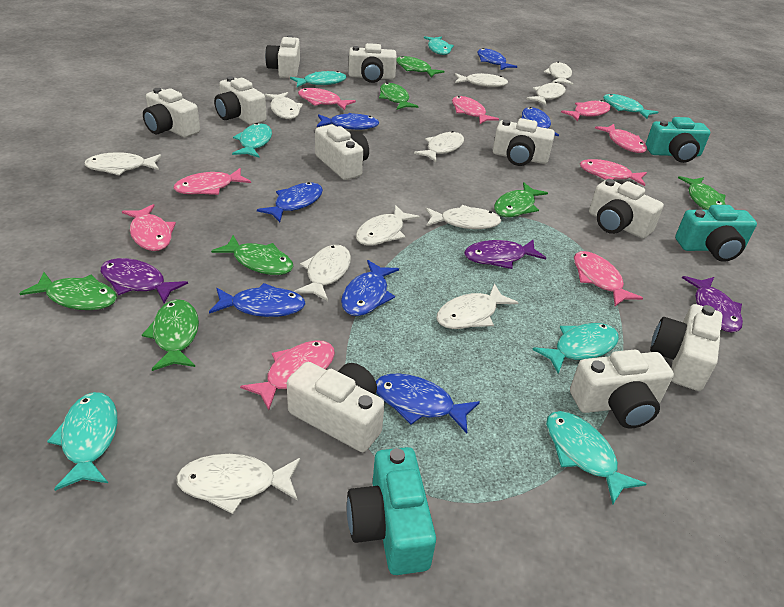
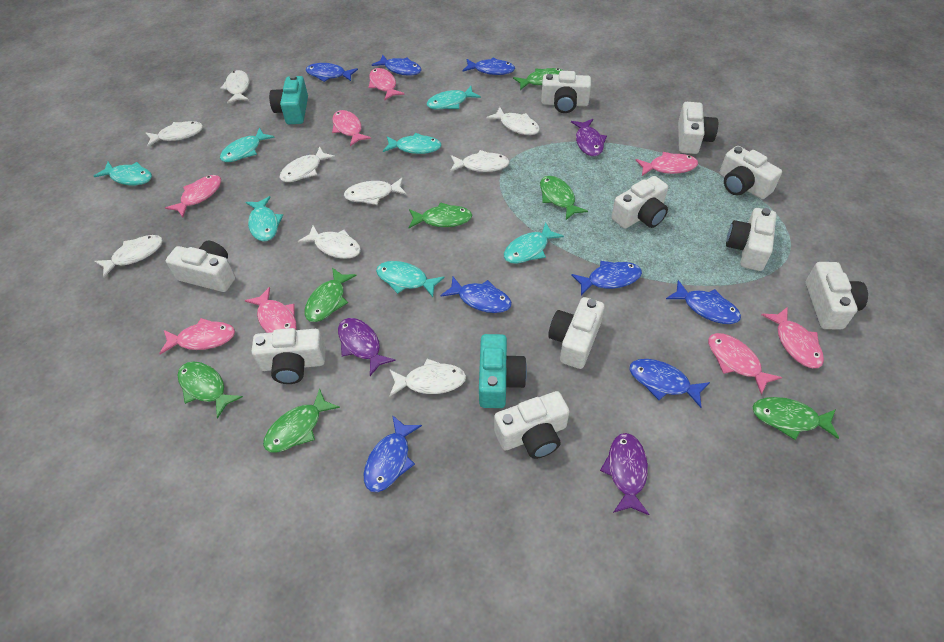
blue fish: 7 -> 8
pink fish: 9 -> 8
turquoise camera: 3 -> 2
white fish: 11 -> 9

